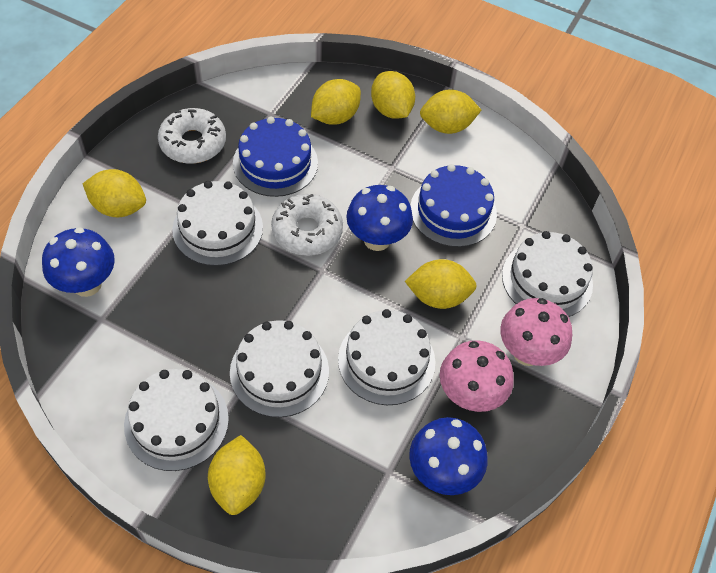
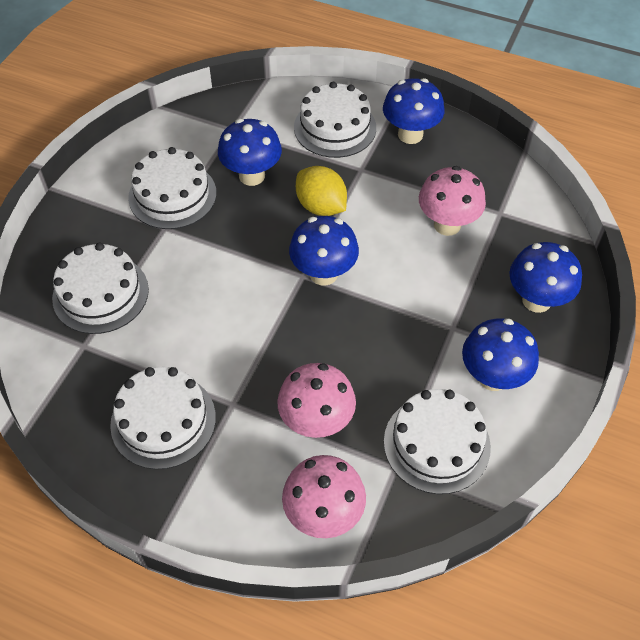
blue cake: 2 -> 0
blue mushroom: 3 -> 5
pink mushroom: 2 -> 3
white donut: 2 -> 0
yellow lemon: 6 -> 1

